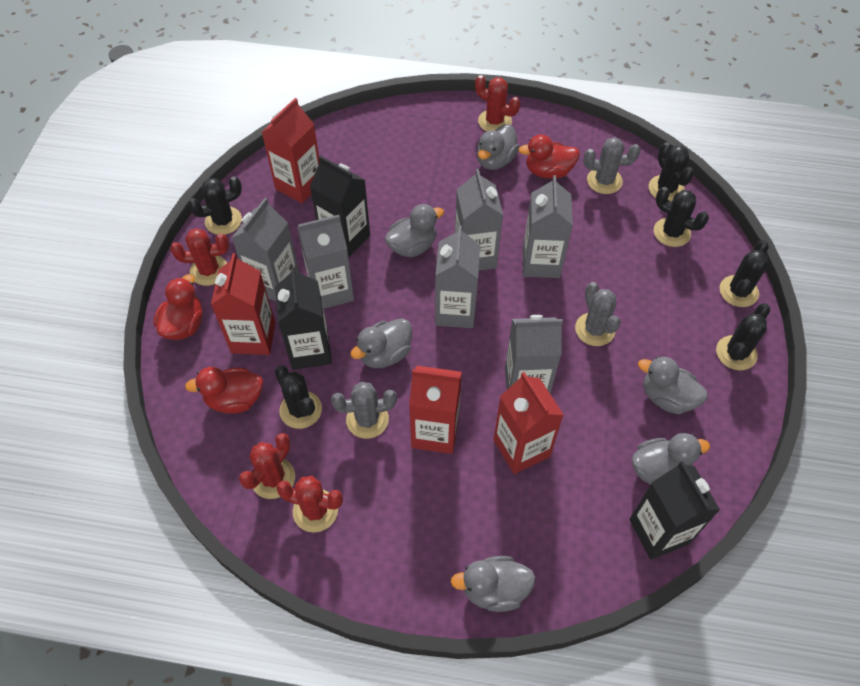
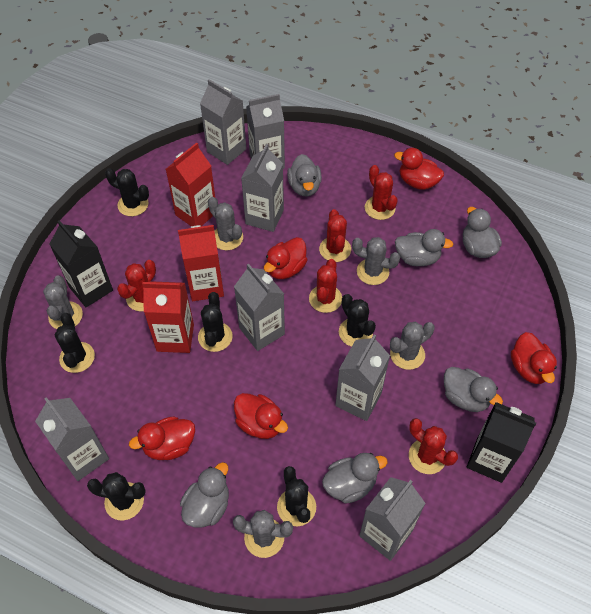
black carton: 3 -> 2
grey cactus: 3 -> 5
grey carton: 6 -> 7
red cactus: 4 -> 5
red carton: 4 -> 3
red duck: 3 -> 5

